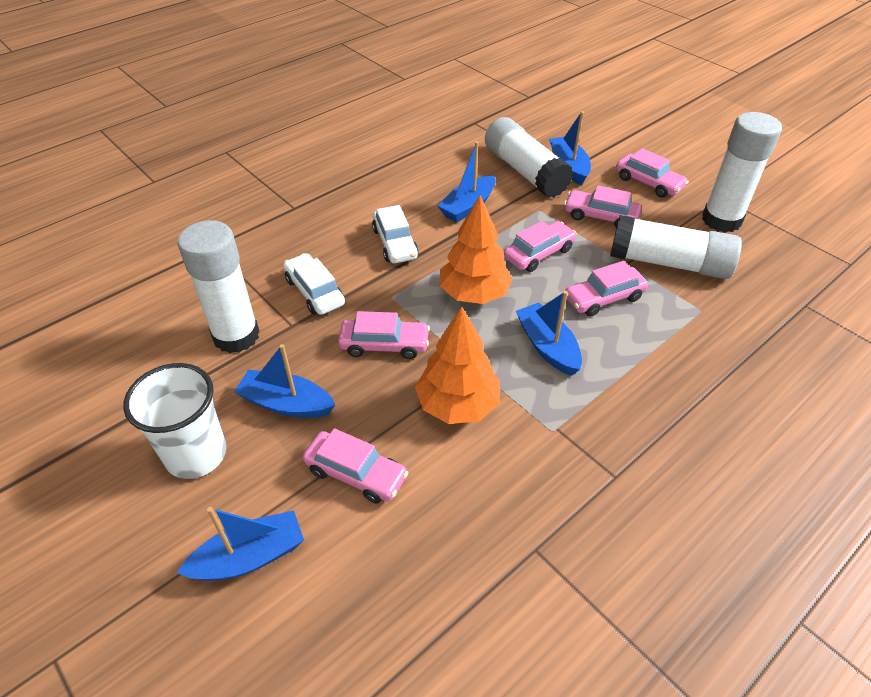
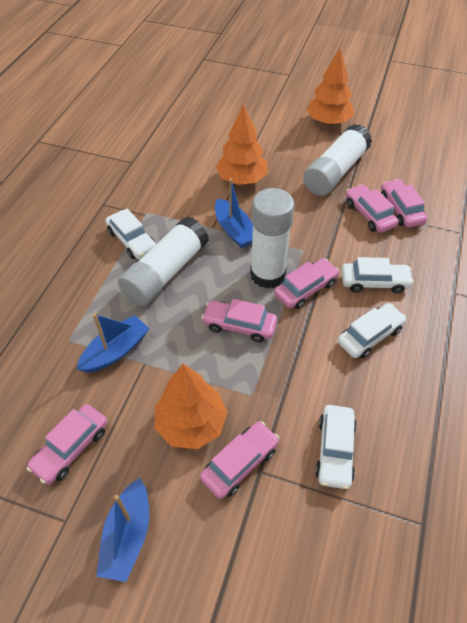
blue boat: 5 -> 3
orange tree: 2 -> 3
white car: 2 -> 4
white cup: 1 -> 0
white glue stick: 4 -> 3

